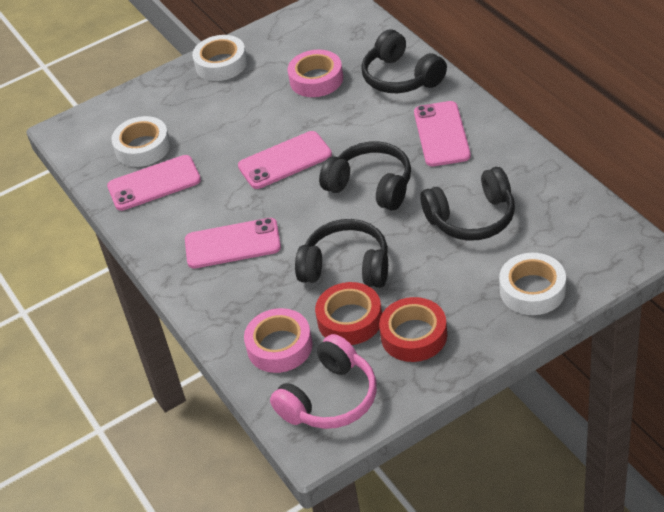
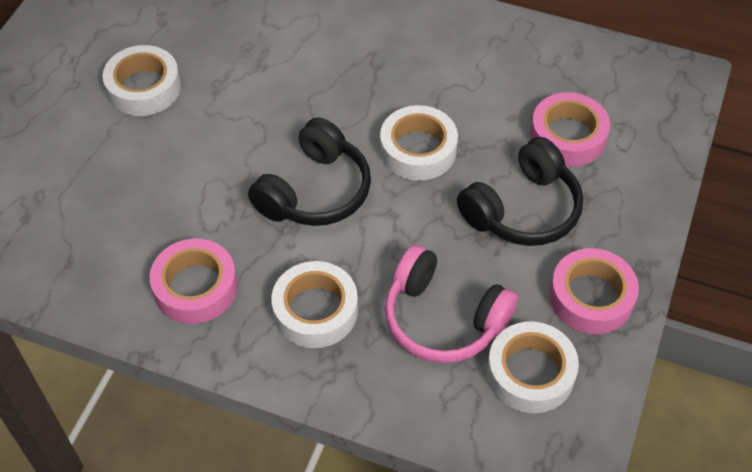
black headphones: 4 -> 2
pink phone: 4 -> 0
pink tape: 2 -> 3
red tape: 2 -> 0
white tape: 3 -> 4

